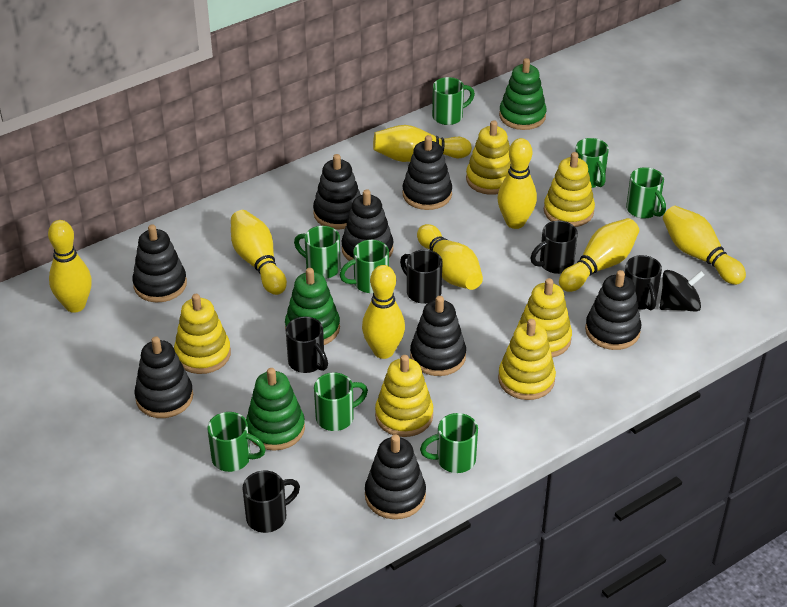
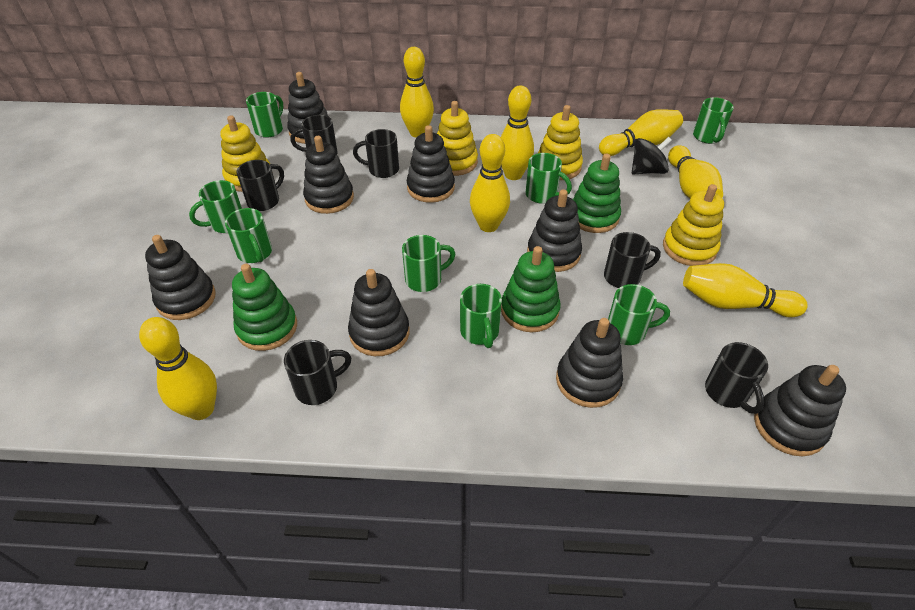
black mug: 5 -> 6
yellow bowling pin: 8 -> 7
yellow stacking toy: 6 -> 4

